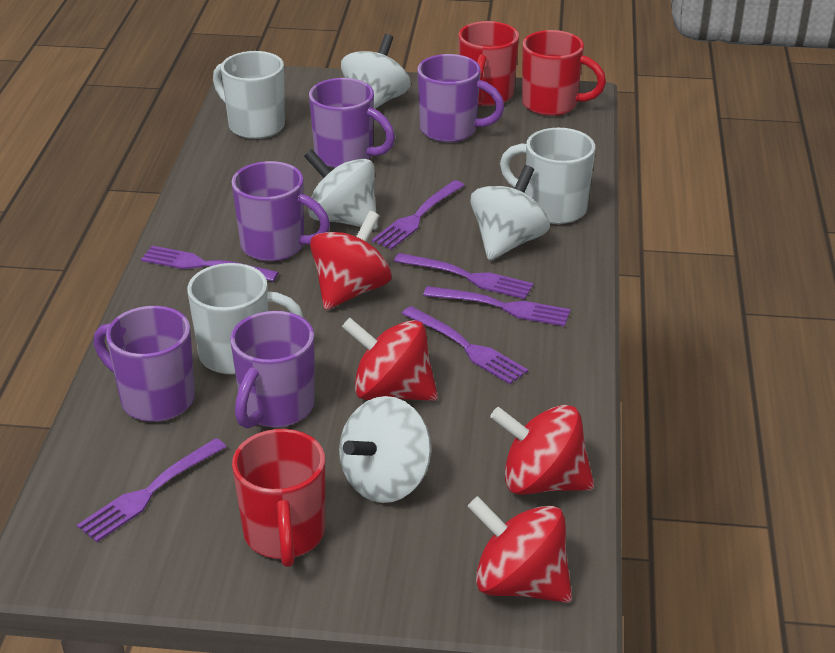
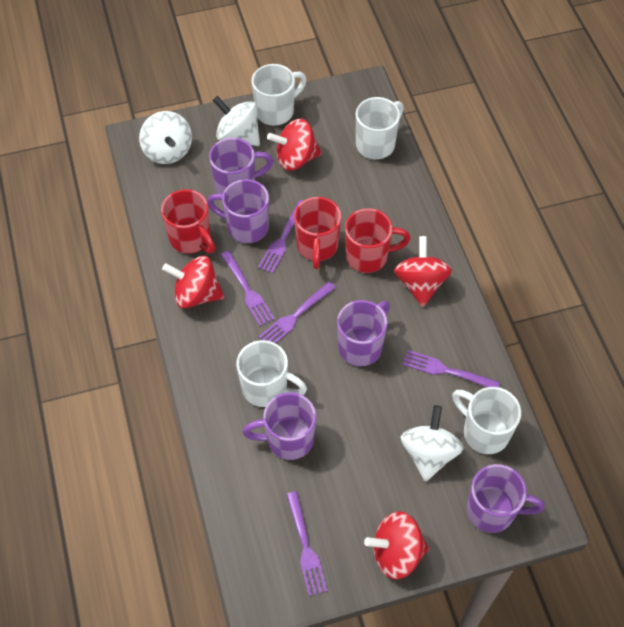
purple fork: 6 -> 5
white mug: 3 -> 4
white spinning top: 4 -> 3

